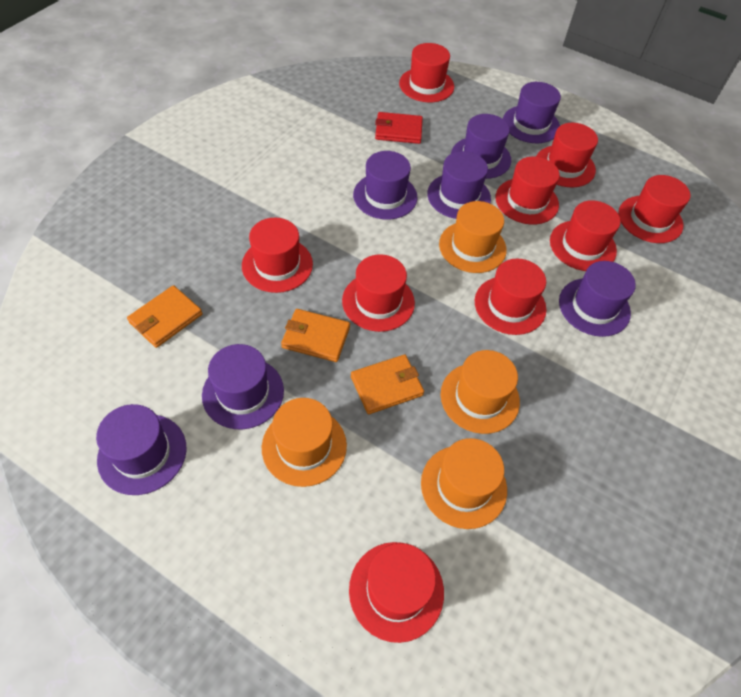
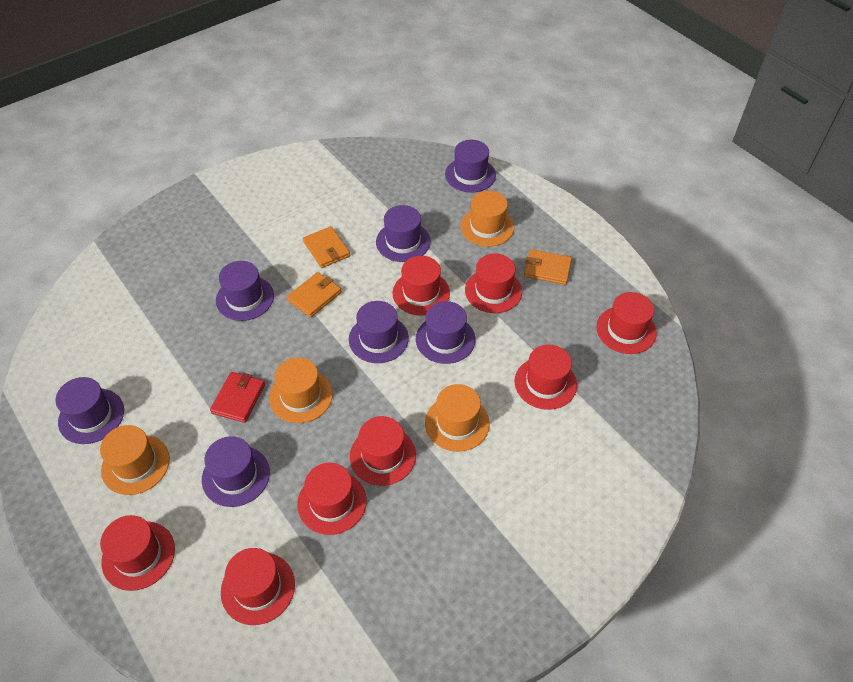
red hat: 9 -> 8

